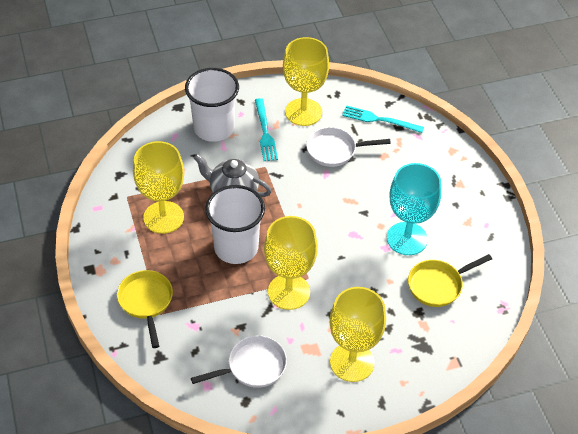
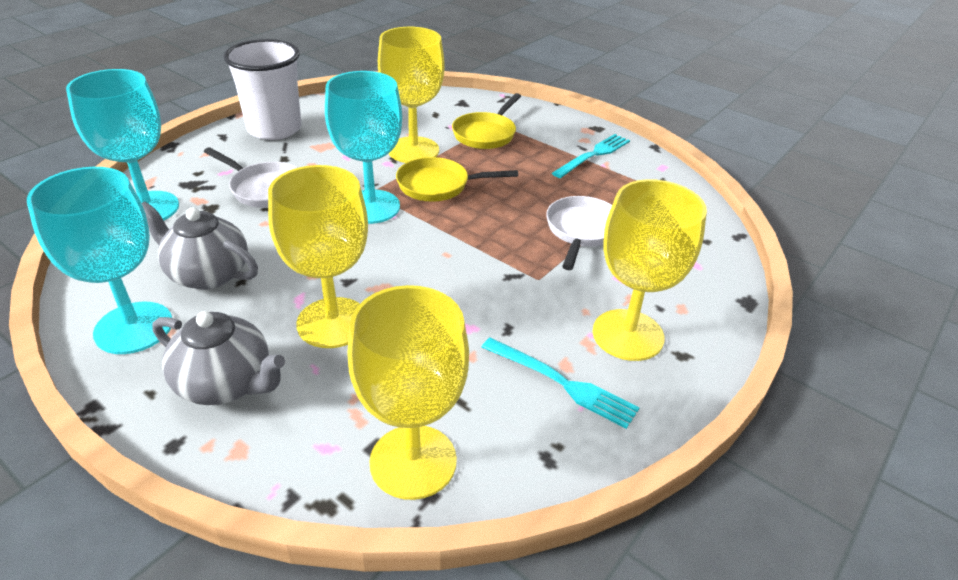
grey teapot: 1 -> 2
turquoise goblet: 1 -> 3
white cup: 2 -> 1

